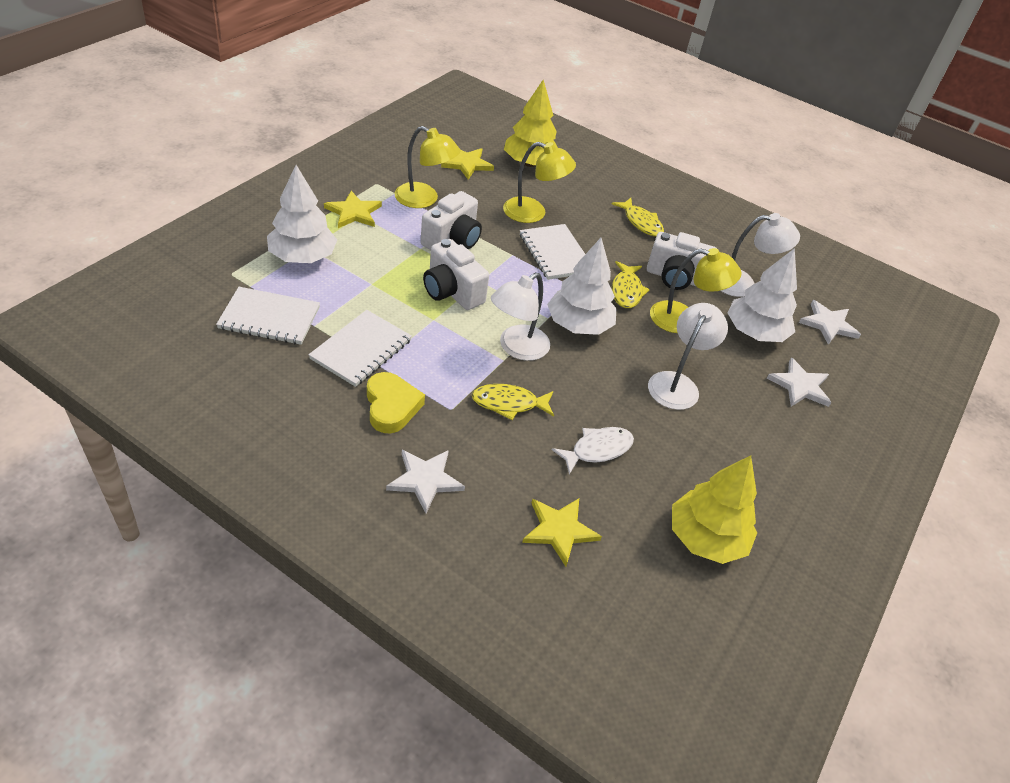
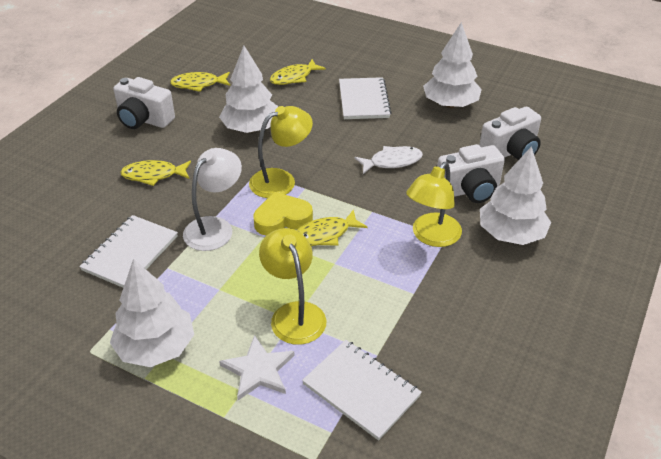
white lamp: 3 -> 1
white star: 3 -> 1
white tree: 3 -> 4
yellow fish: 3 -> 4
yellow star: 3 -> 0
yellow tree: 2 -> 0

